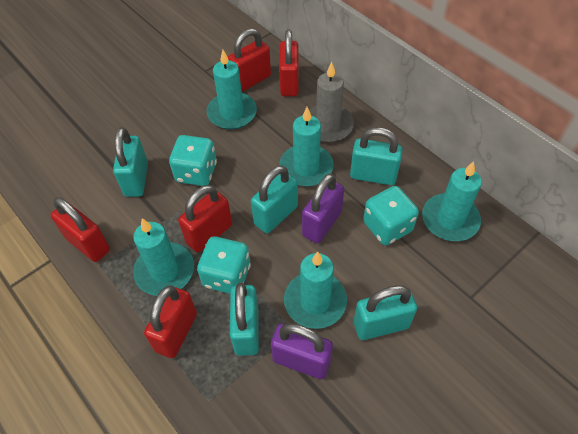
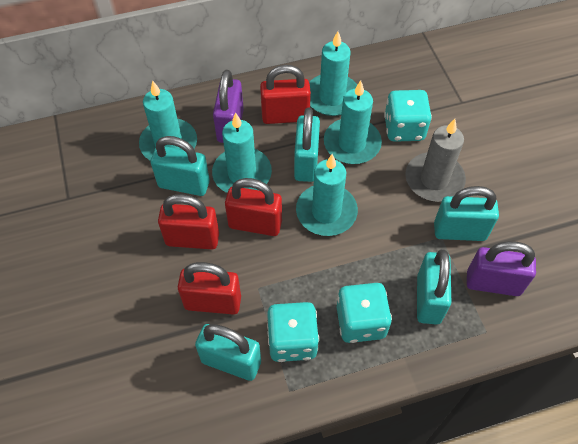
red padlock: 5 -> 4

